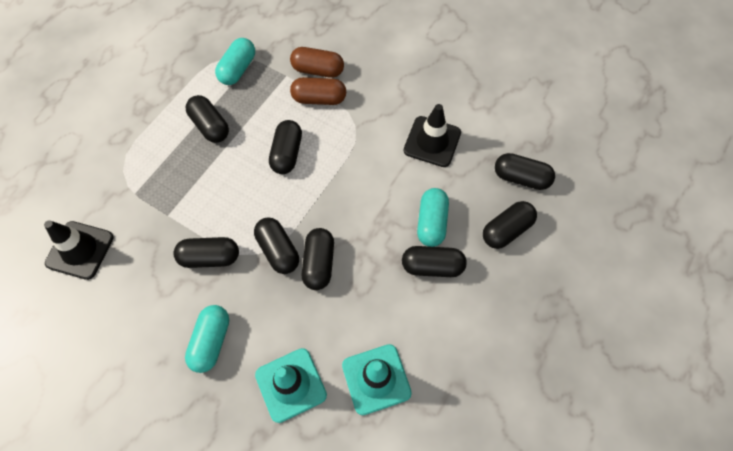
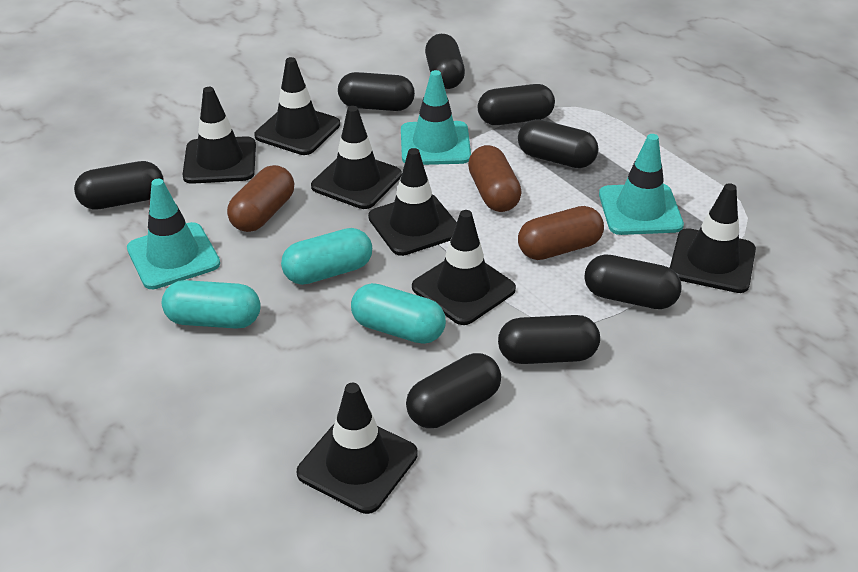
black traffic cone: 2 -> 7
brown capsule: 2 -> 3
turquoise traffic cone: 2 -> 3

